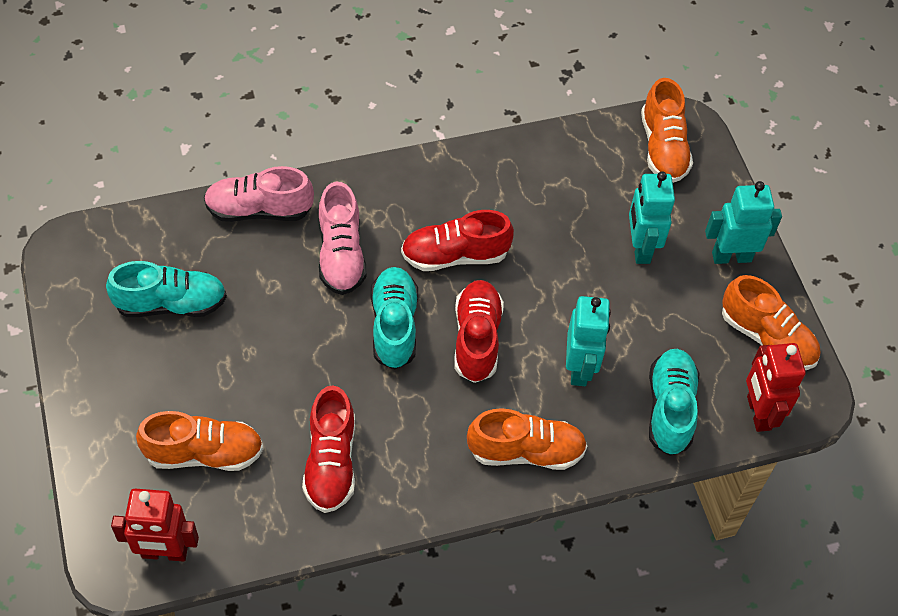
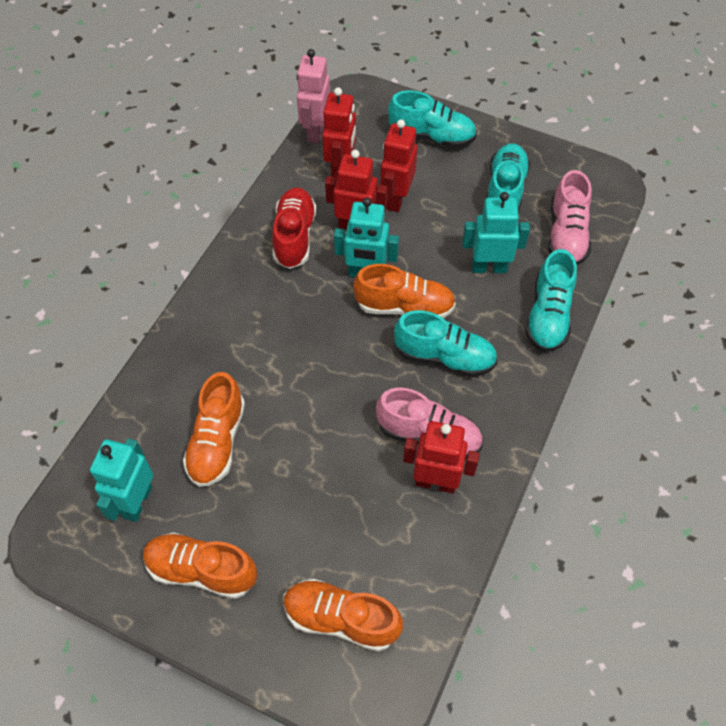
pink robot: 0 -> 1
red robot: 2 -> 4
red shoe: 3 -> 1
turquoise shoe: 3 -> 4

